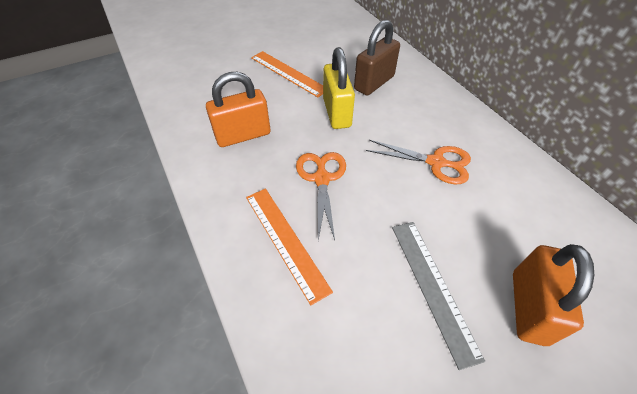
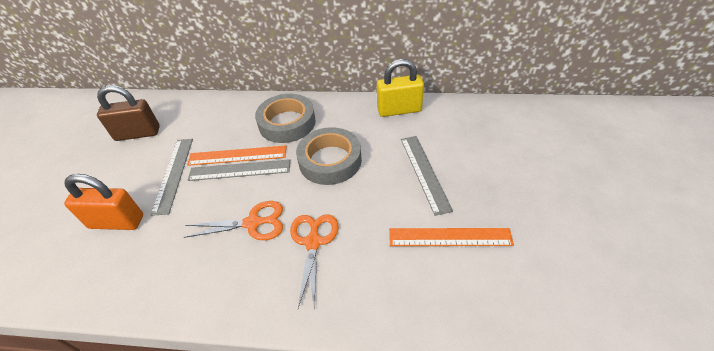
grey ruler: 1 -> 3
grey tape: 0 -> 2
orange padlock: 2 -> 1

